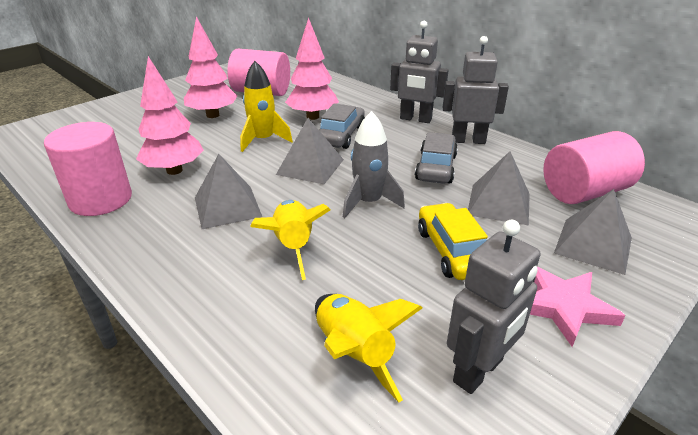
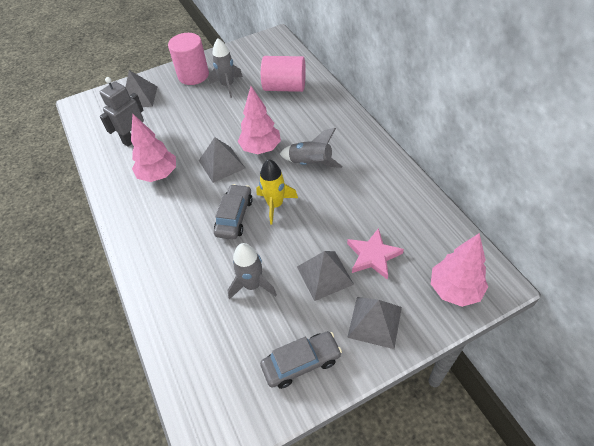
grey robot: 3 -> 1
grey rocket: 1 -> 3
pink cylinder: 3 -> 2
yellow car: 1 -> 0
yellow rocket: 3 -> 1

